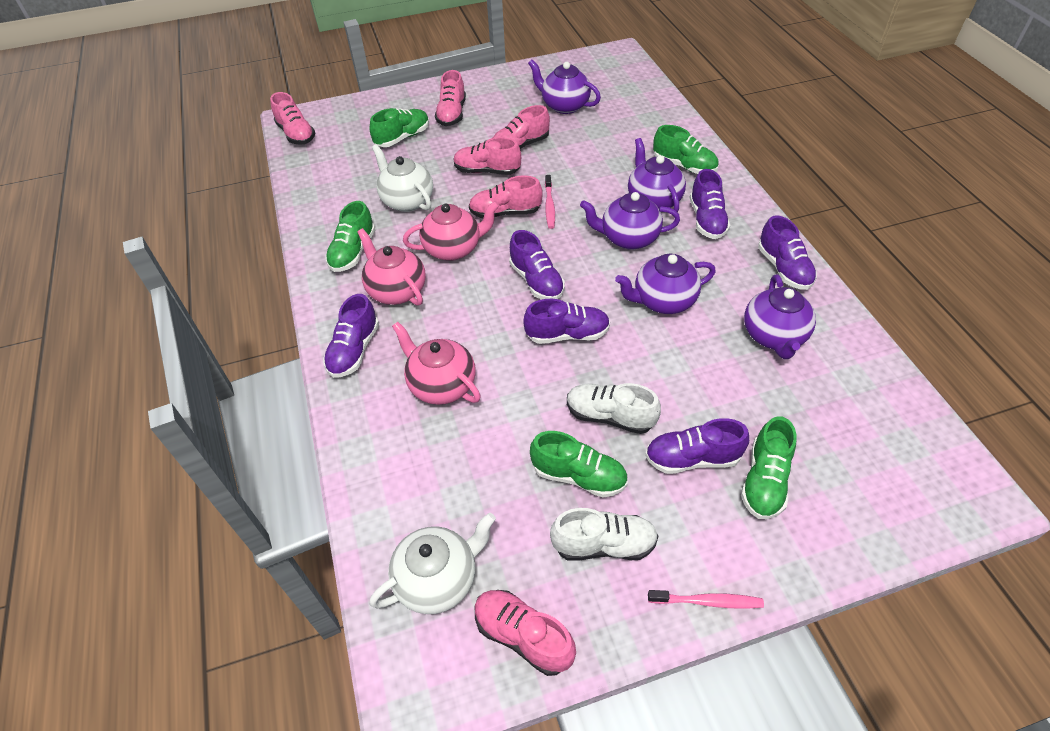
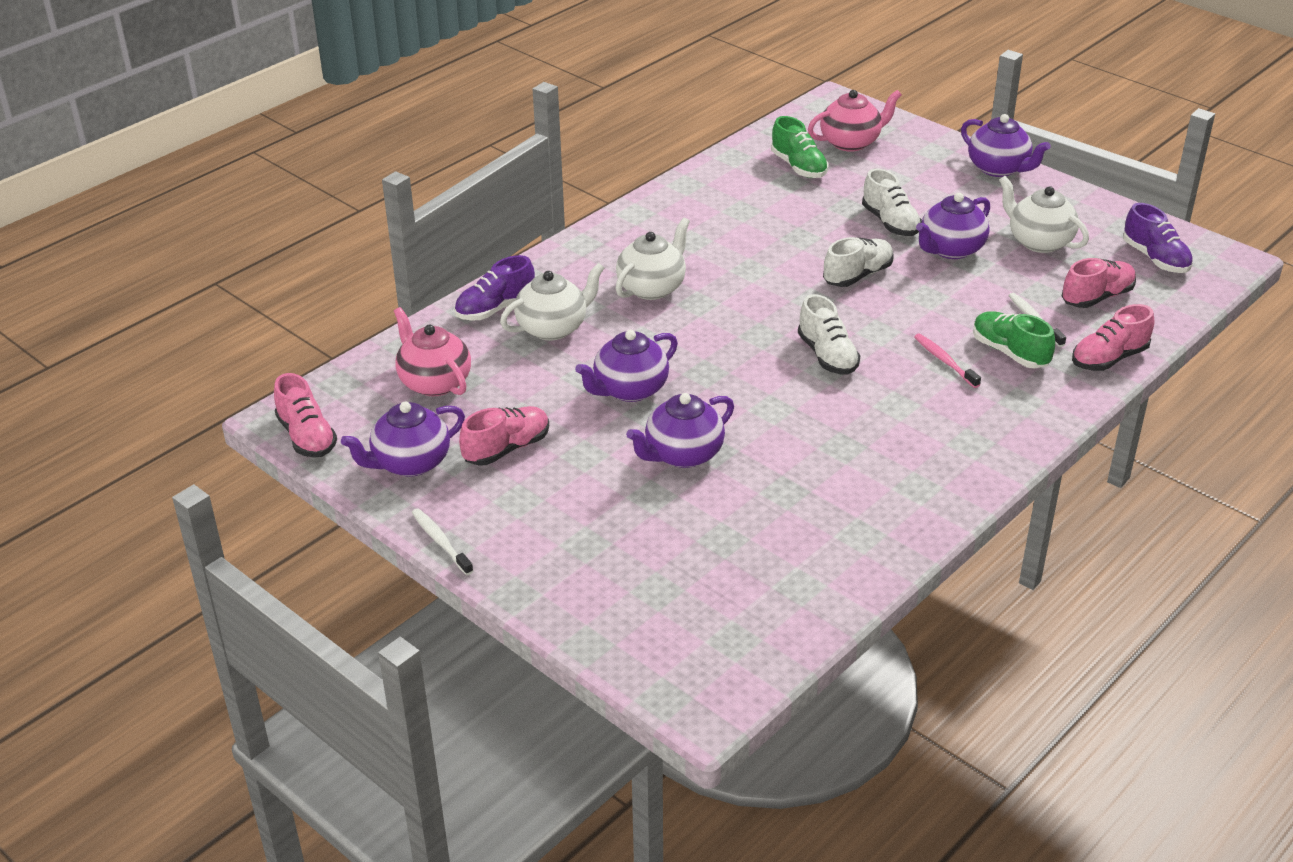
green shoe: 5 -> 2
pink shoe: 6 -> 4
pink teapot: 3 -> 2
pink toothbrush: 2 -> 1
purple shoe: 6 -> 2
white shoe: 2 -> 3
white teapot: 2 -> 3
white toothbrush: 0 -> 2

